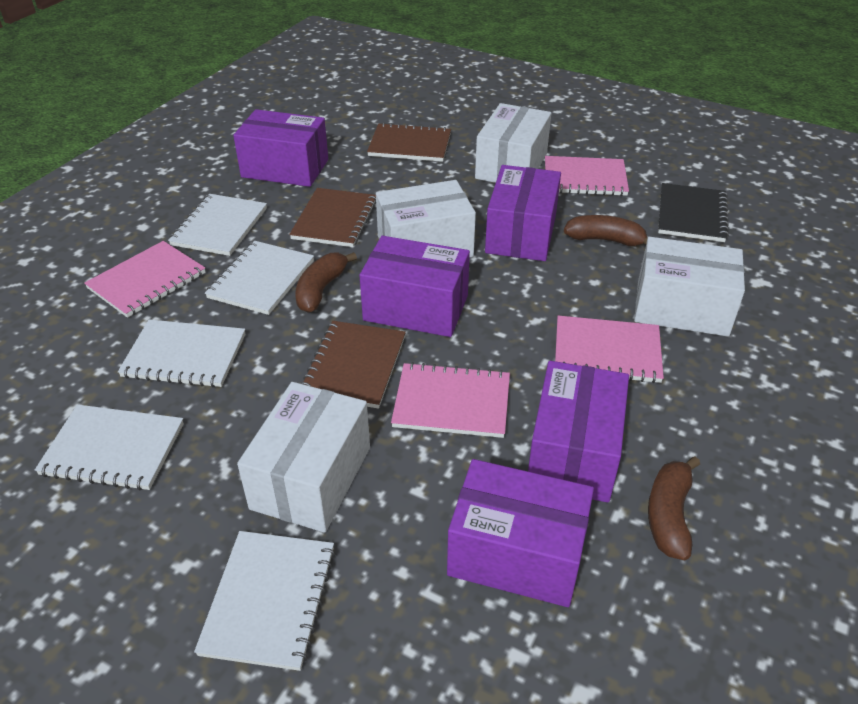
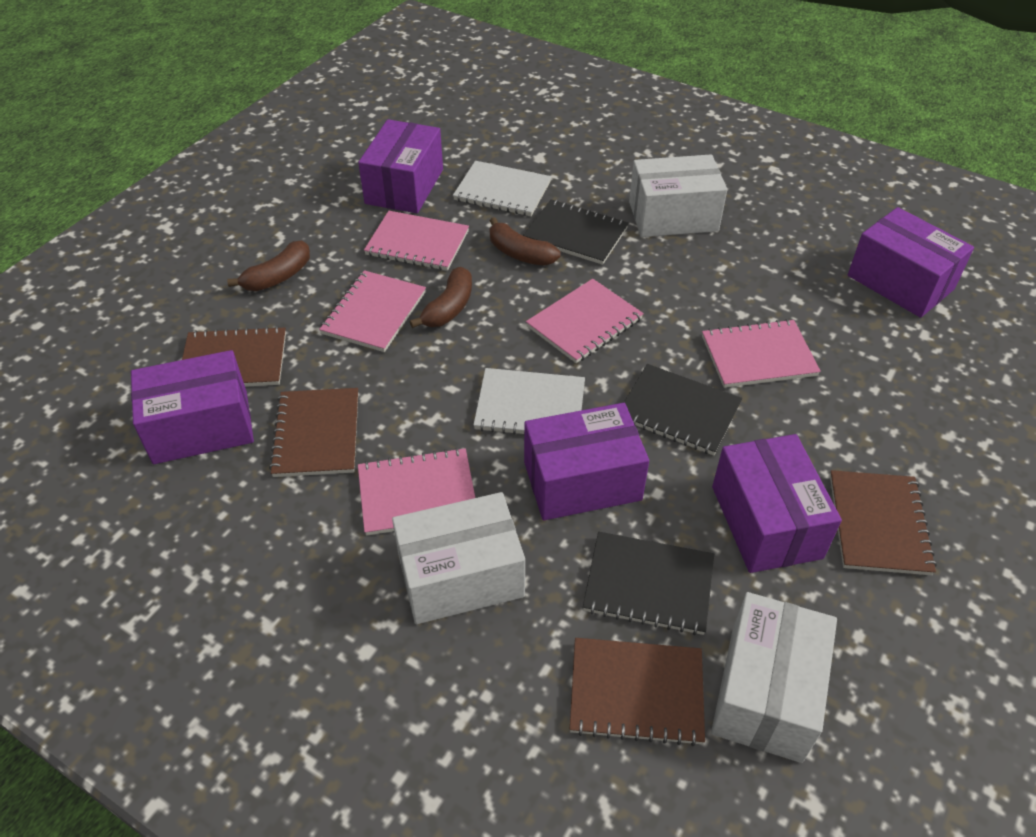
black notebook: 1 -> 3
brown notebook: 3 -> 4
pink notebook: 4 -> 5
white box: 4 -> 3
white notebook: 5 -> 2

